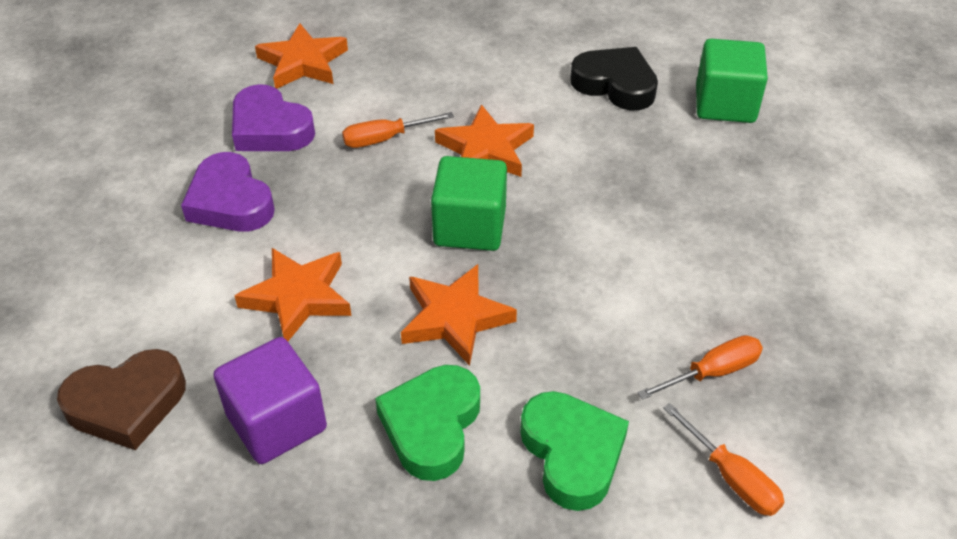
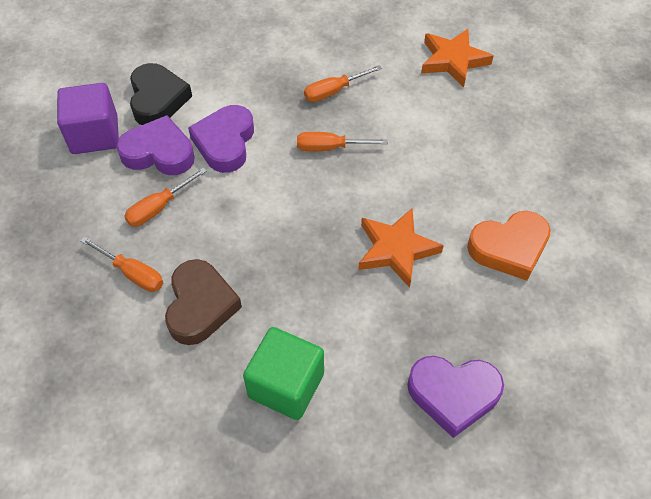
green cube: 2 -> 1
green heart: 2 -> 0
orange heart: 0 -> 1
orange screwdriver: 3 -> 4
orange star: 4 -> 2
purple heart: 2 -> 3

